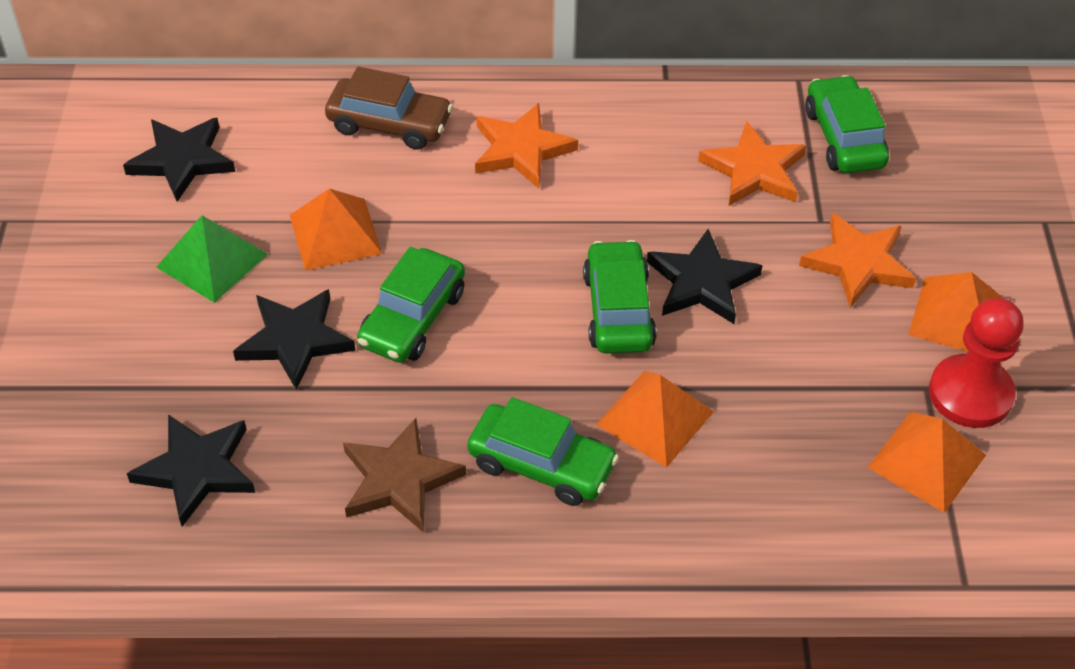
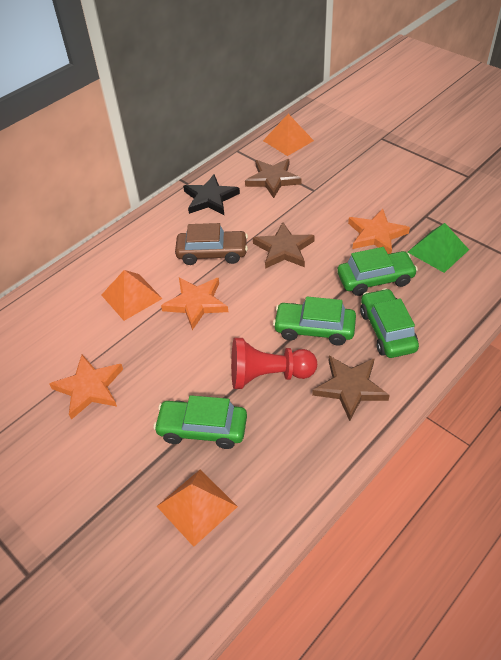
black star: 4 -> 1
brown star: 1 -> 3
orange pyramid: 4 -> 3

